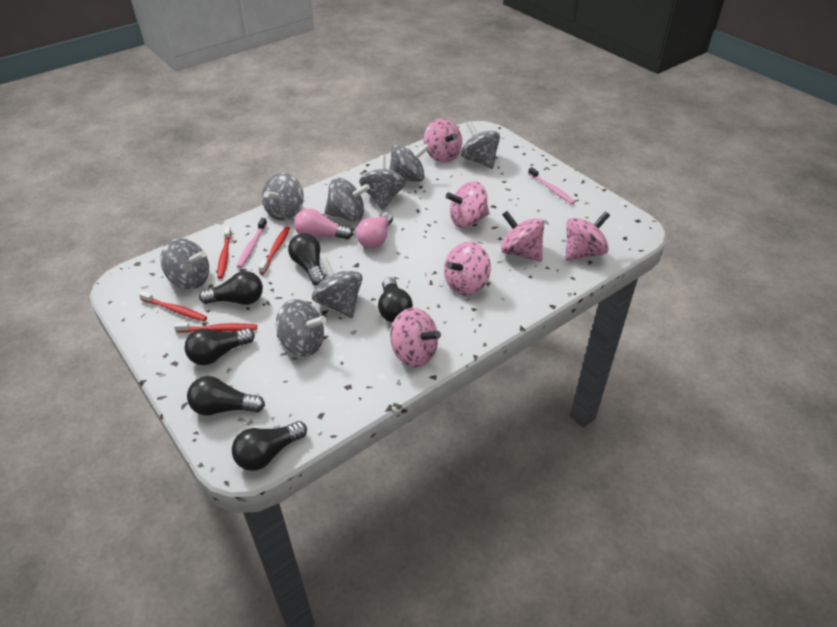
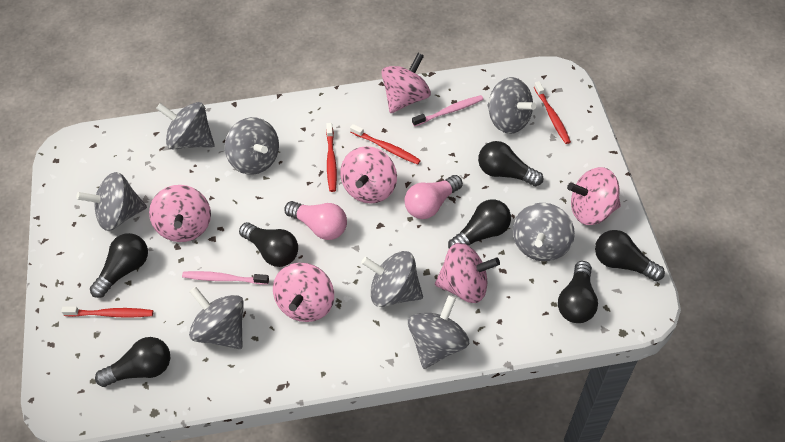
black light bulb: 6 -> 7

